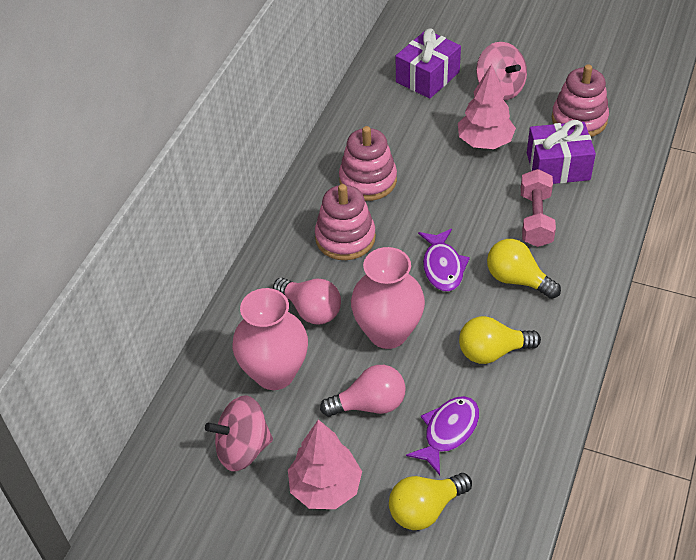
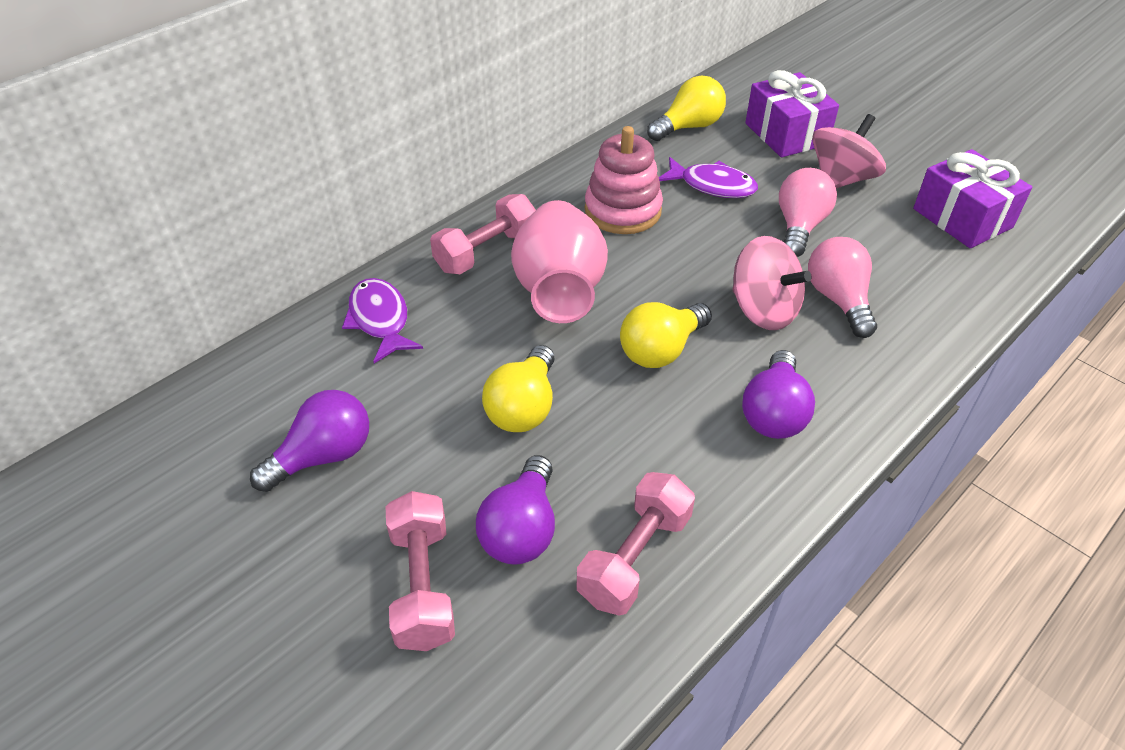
pink dumbbell: 1 -> 3
pink stacking toy: 3 -> 1
pink tree: 2 -> 0
pink vase: 2 -> 1
purple light bulb: 0 -> 3

